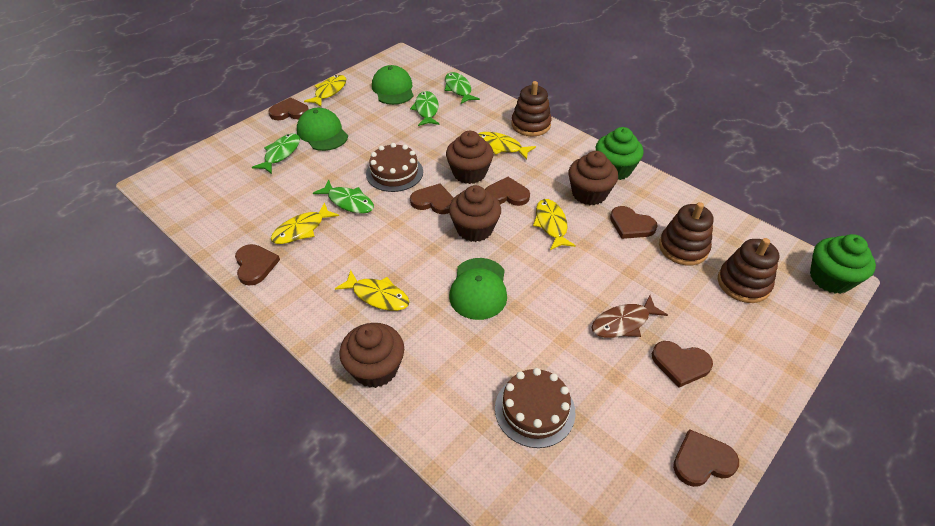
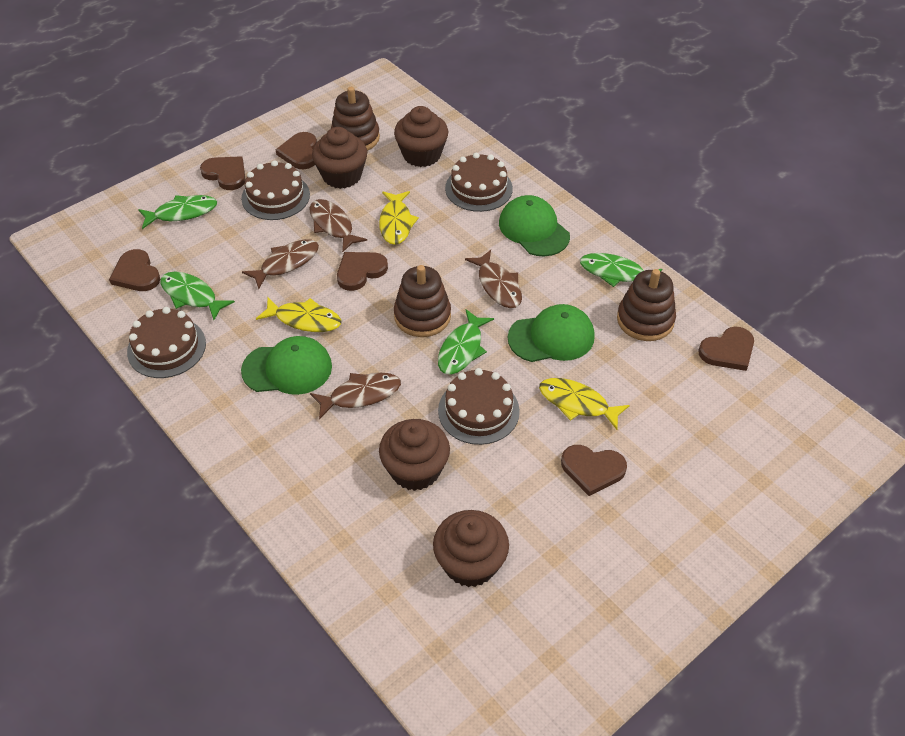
brown cake: 2 -> 4
brown fish: 1 -> 4
brown heart: 7 -> 6
green cupcake: 2 -> 0
yellow fish: 5 -> 3

